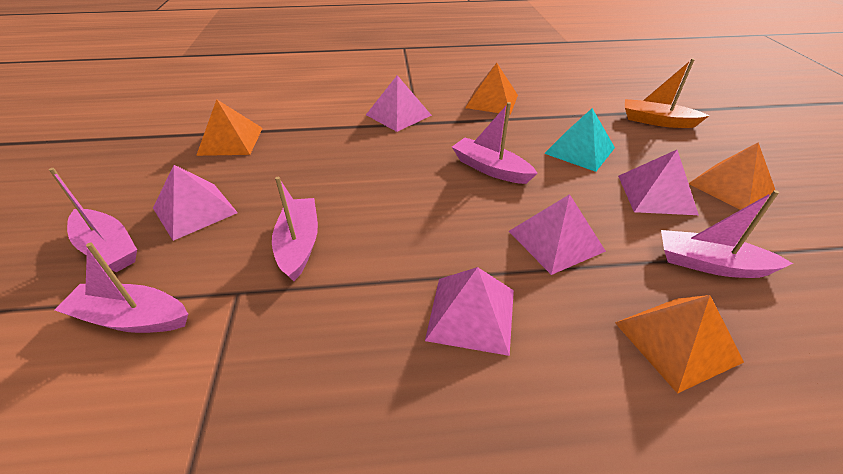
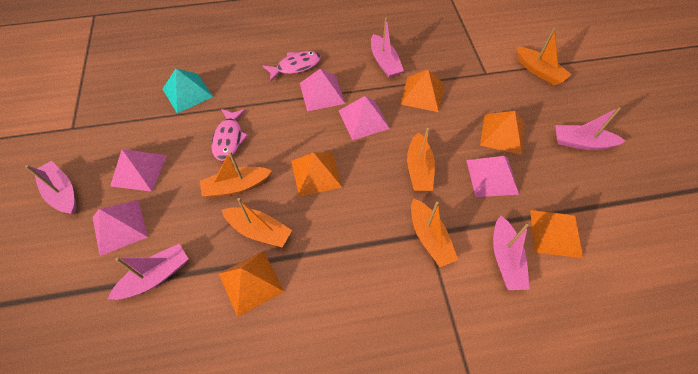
orange boat: 1 -> 5
orange pyramid: 4 -> 5
pink fish: 0 -> 2

